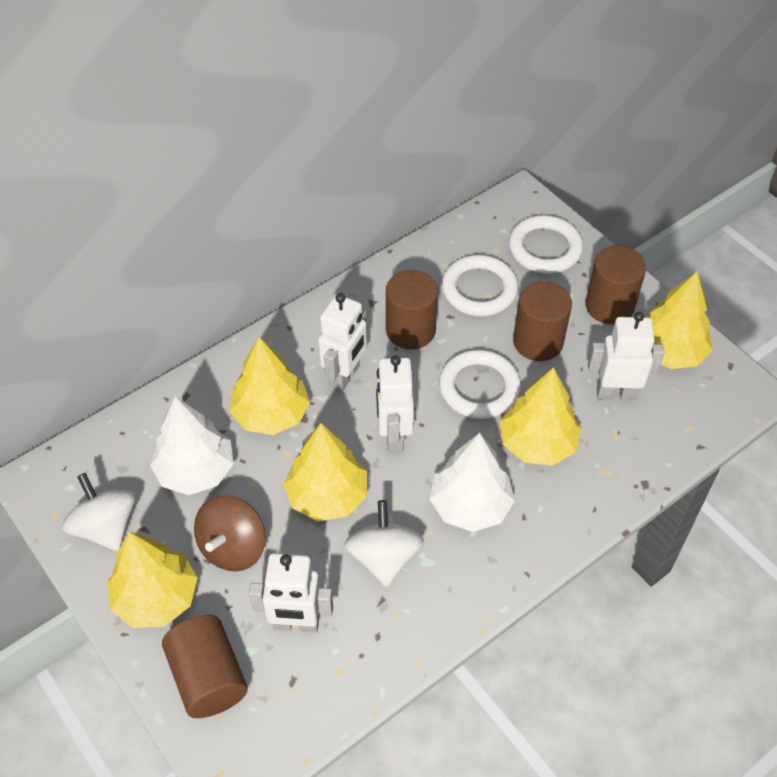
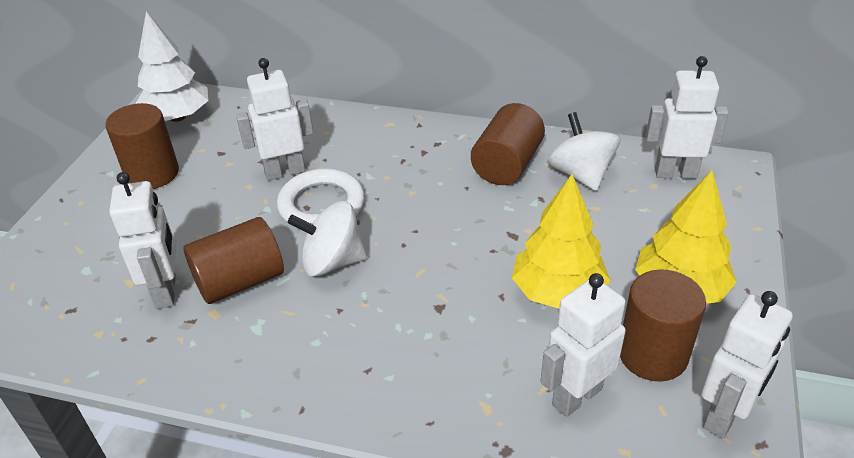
brown spinning top: 1 -> 0
white ring: 3 -> 1
white robot: 4 -> 5
white tree: 2 -> 1
yellow tree: 5 -> 2

